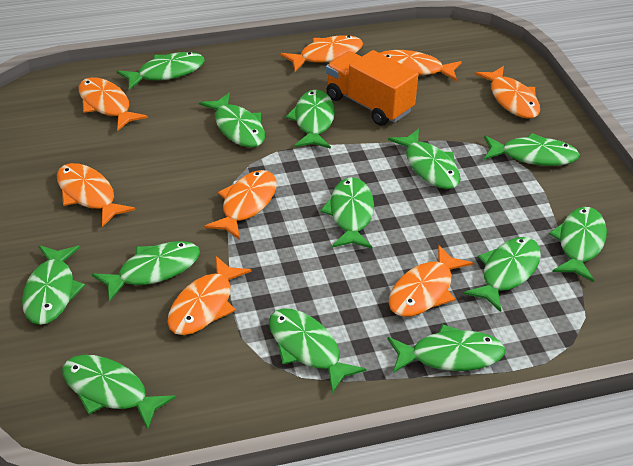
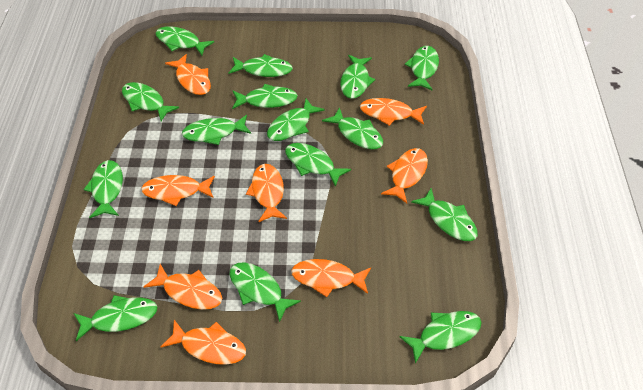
green fish: 13 -> 15
orange truck: 1 -> 0

